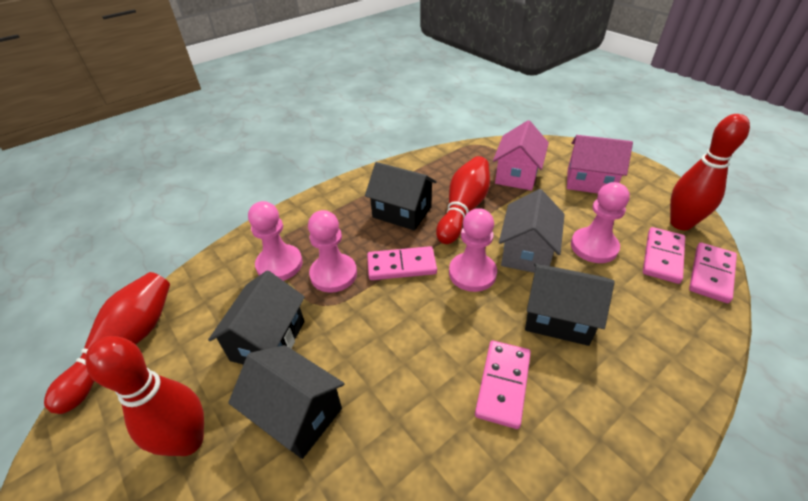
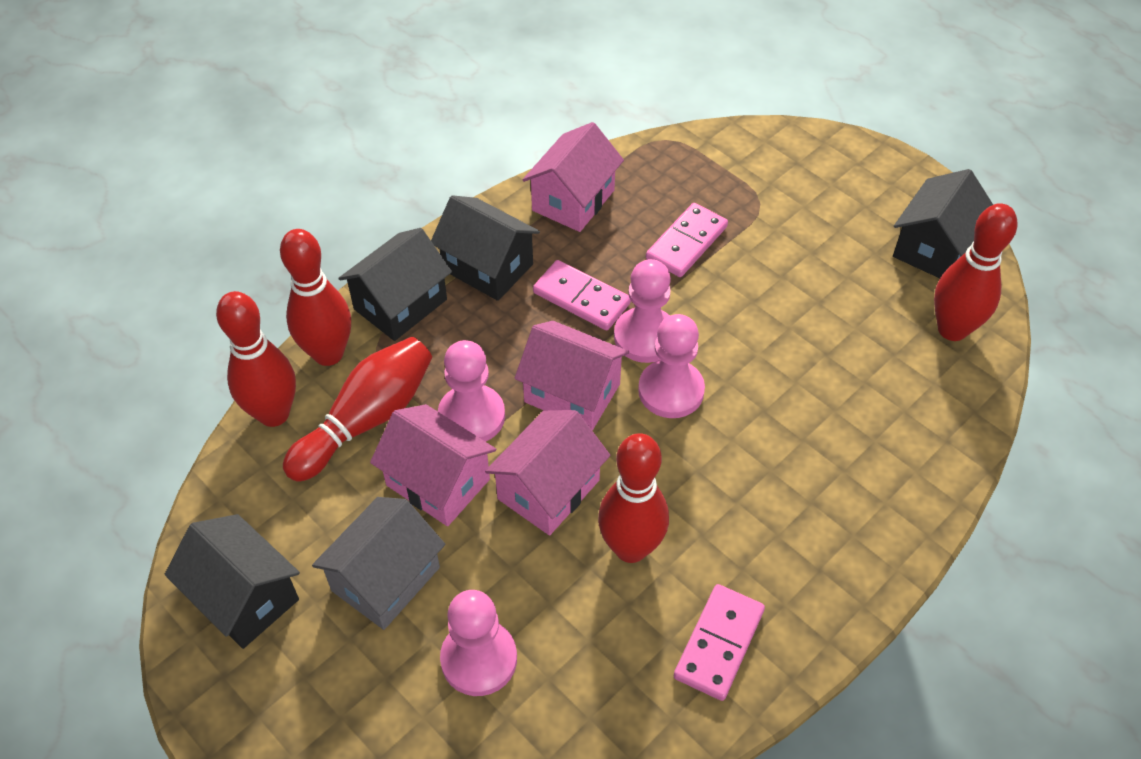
pink domino: 4 -> 3
pink house: 2 -> 4
red bowling pin: 4 -> 5

